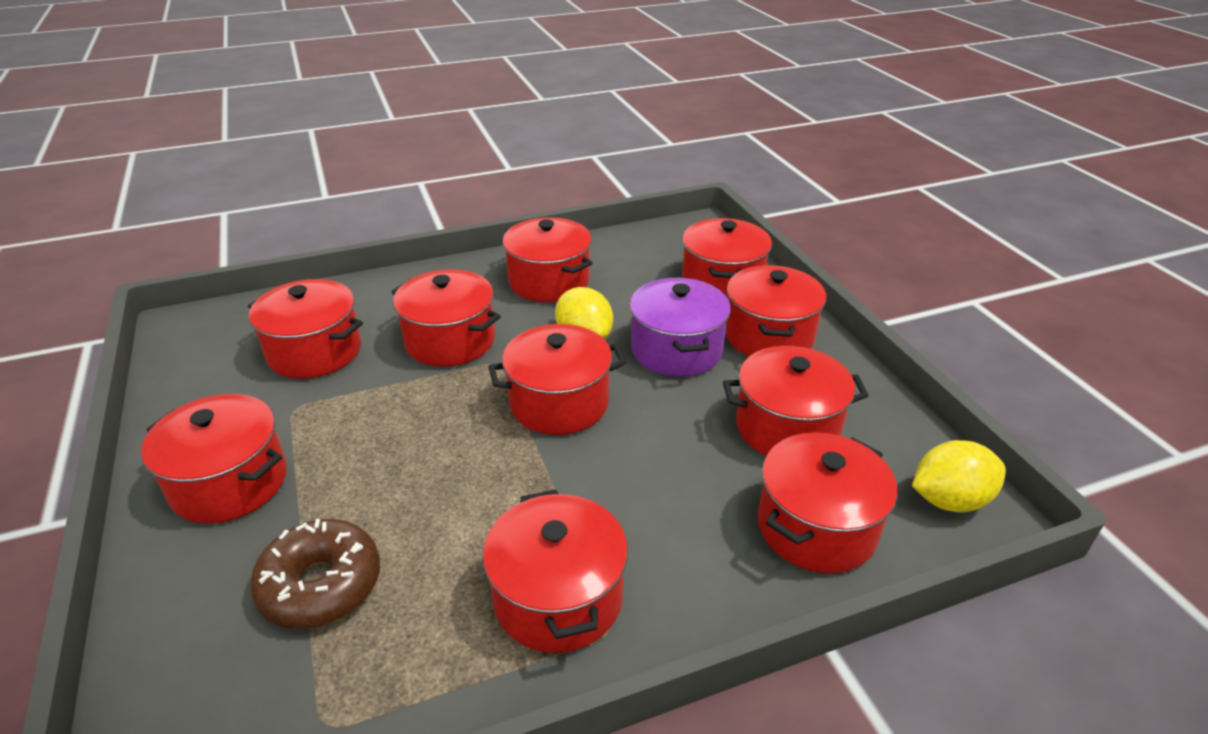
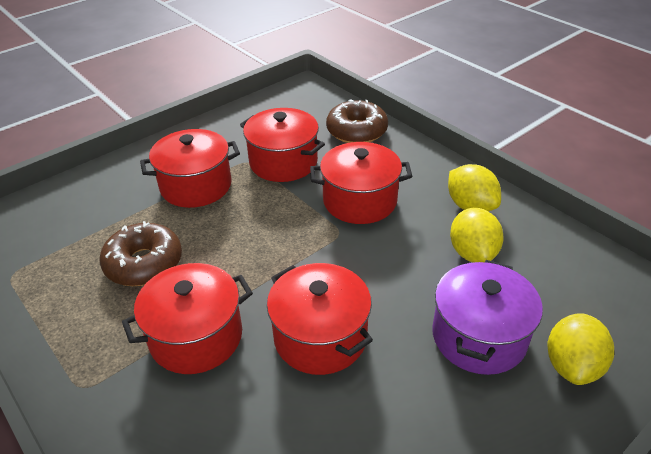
brown donut: 1 -> 2
red pot: 10 -> 5
yellow lemon: 2 -> 3

